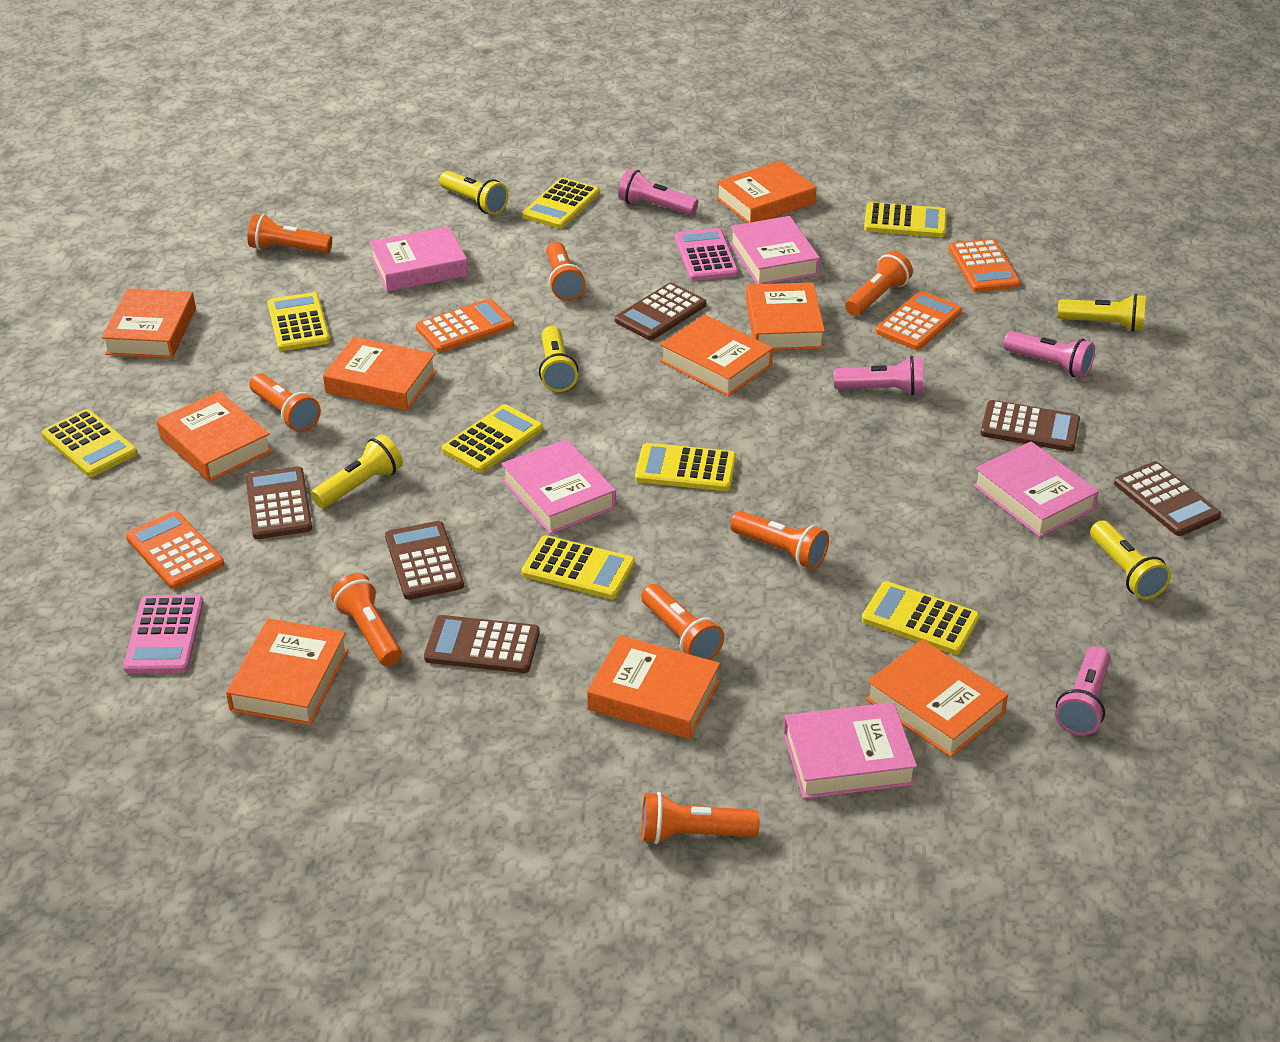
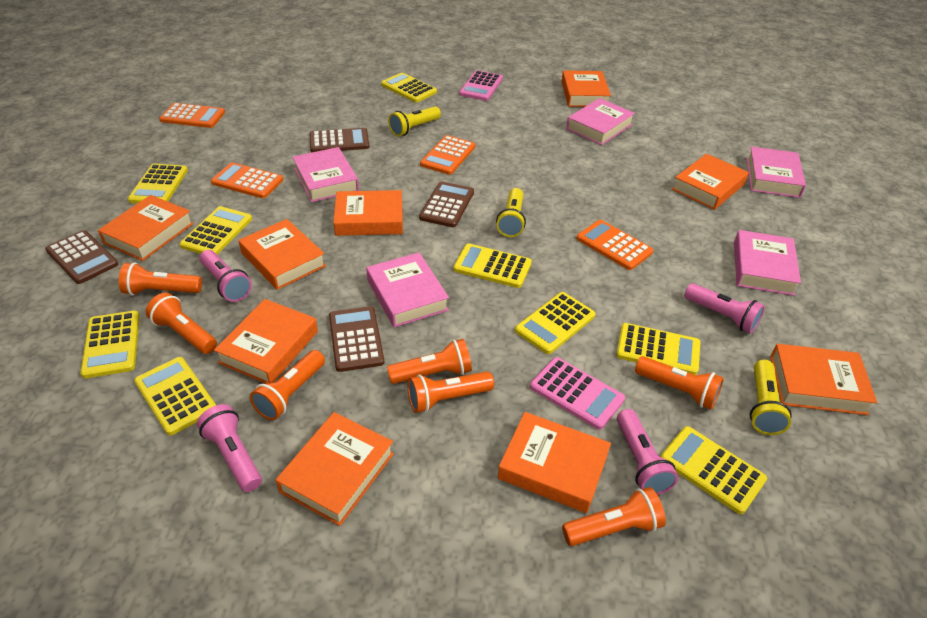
brown calculator: 6 -> 4
orange flashlight: 8 -> 7
yellow calculator: 8 -> 9
yellow flashlight: 5 -> 3

